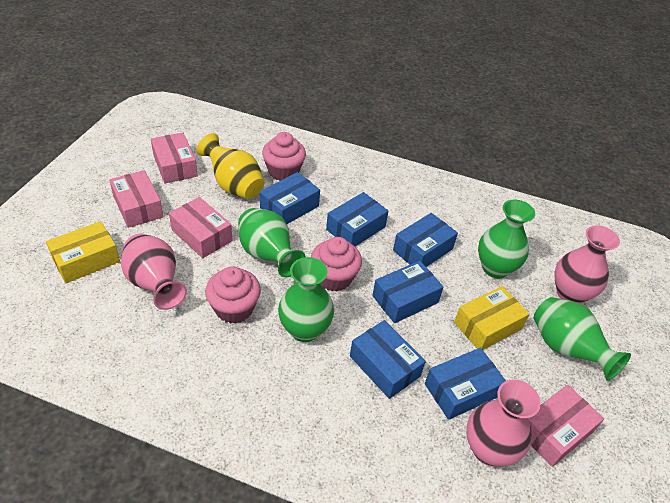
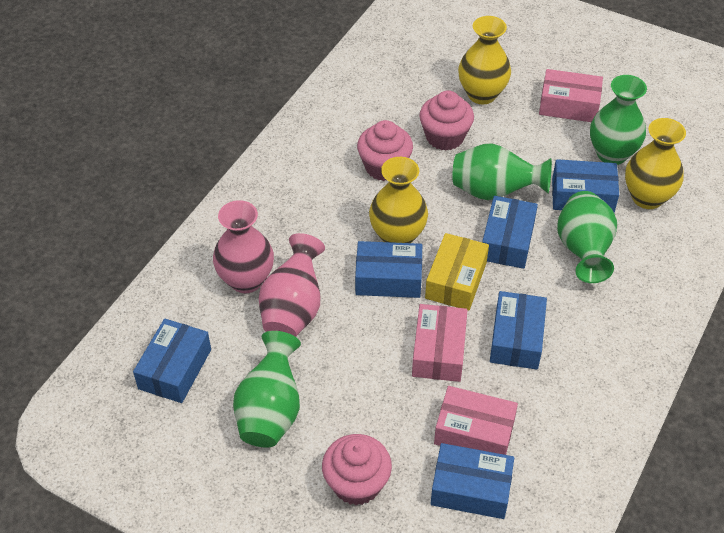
pink box: 4 -> 3
pink vase: 3 -> 2
yellow box: 2 -> 1
yellow vase: 1 -> 3

